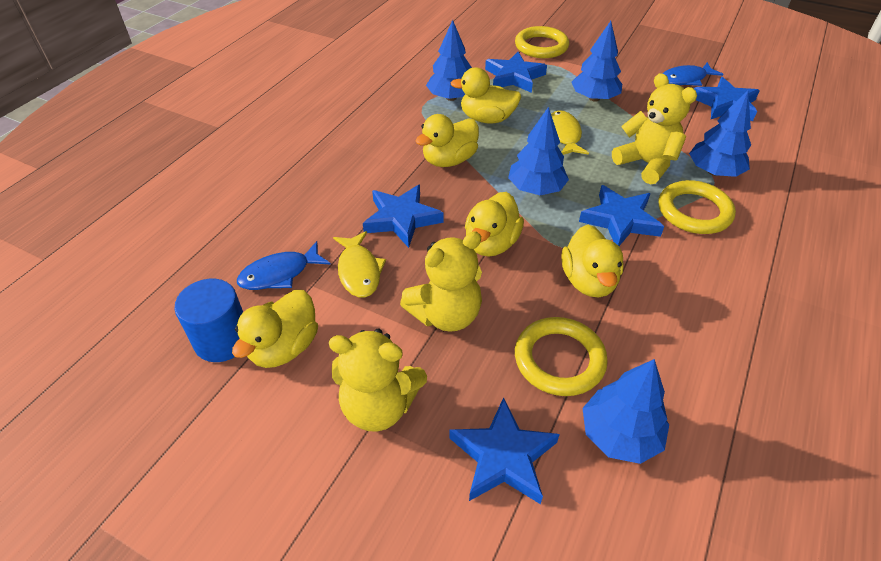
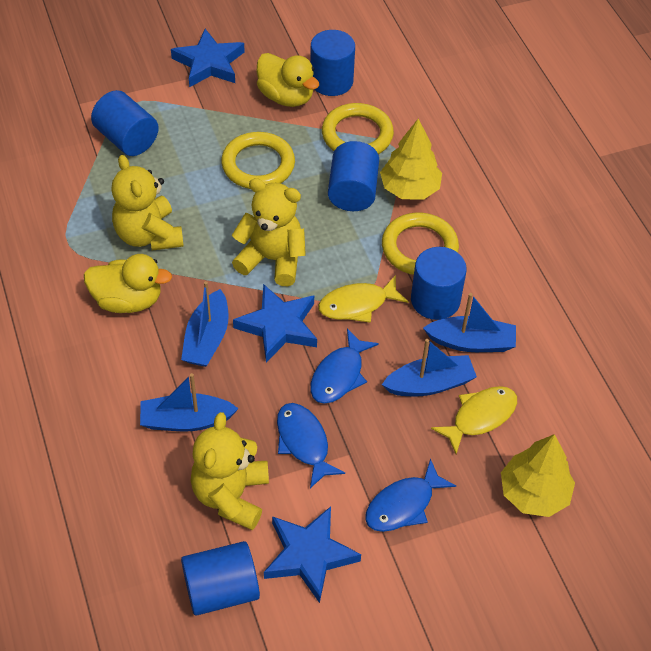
blue boat: 0 -> 4
blue cylinder: 1 -> 5
blue fish: 2 -> 3
blue star: 5 -> 3
blue tree: 5 -> 0
yellow duck: 5 -> 2
yellow tree: 0 -> 2

